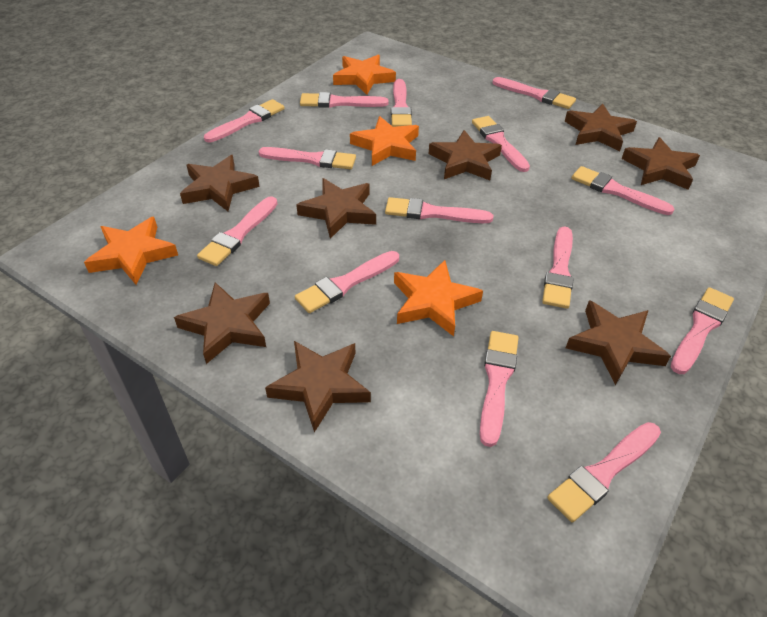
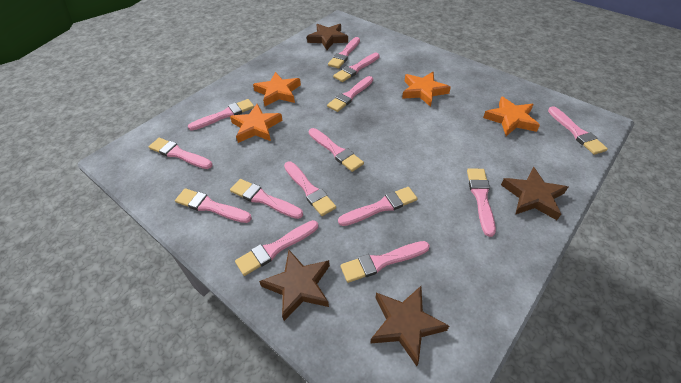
brown star: 8 -> 4

